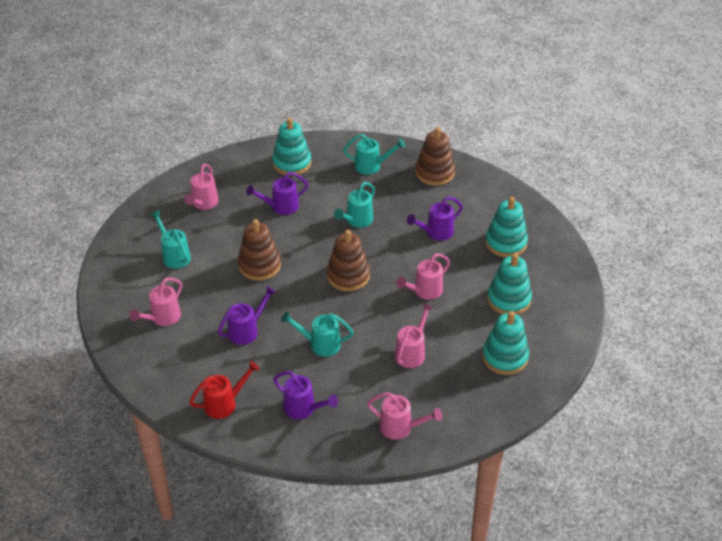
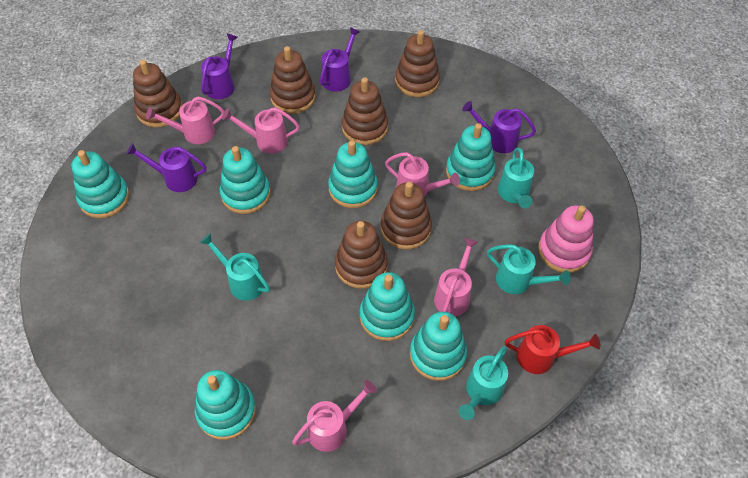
brown stacking toy: 3 -> 6
pink stacking toy: 0 -> 1
turquoise stacking toy: 4 -> 7

